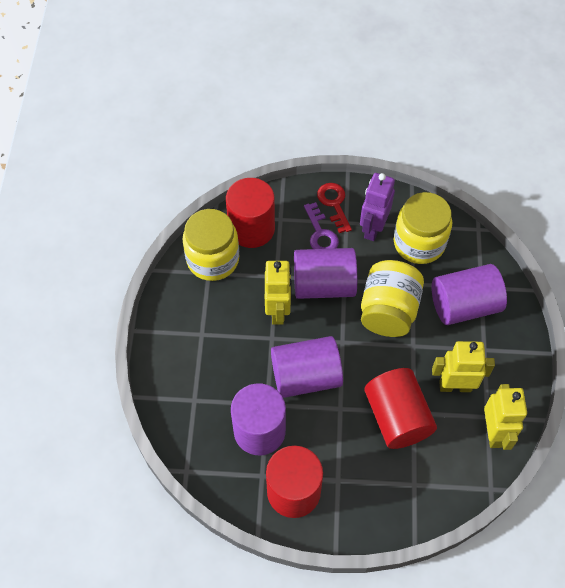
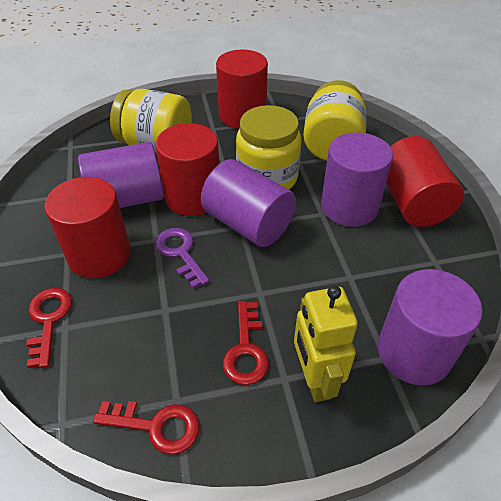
purple robot: 1 -> 0
red cylinder: 3 -> 4
red key: 1 -> 3
yellow robot: 3 -> 1

